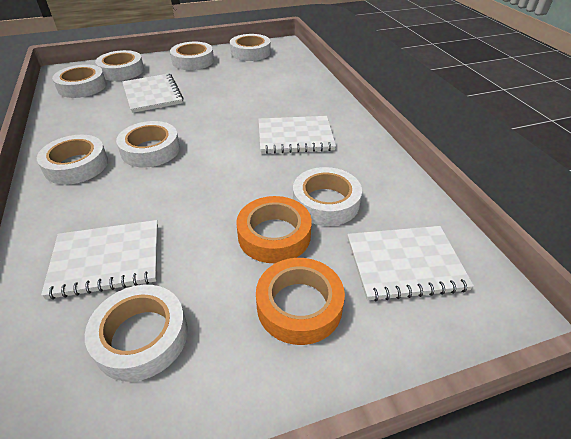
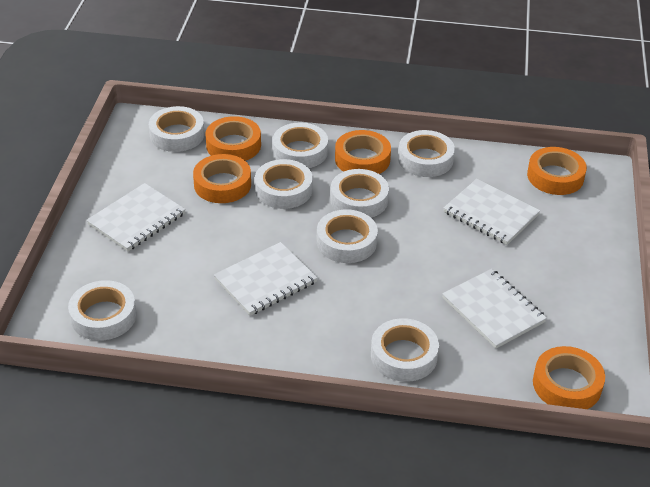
orange tape: 2 -> 5

